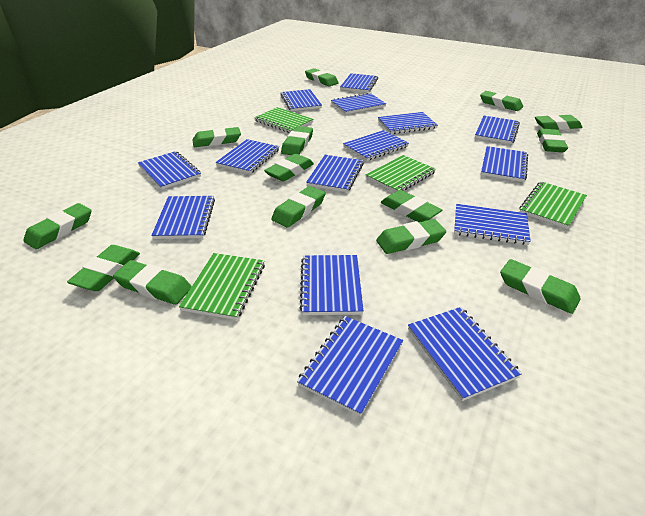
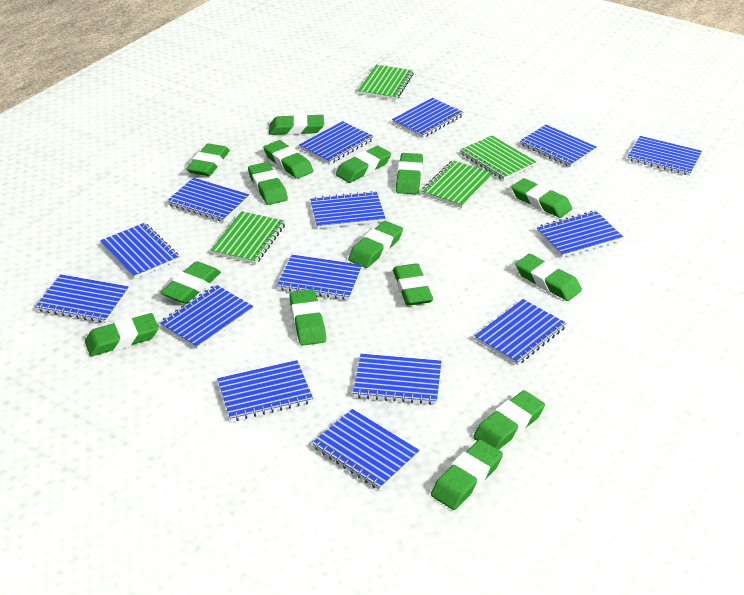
green eraser: 14 -> 15

